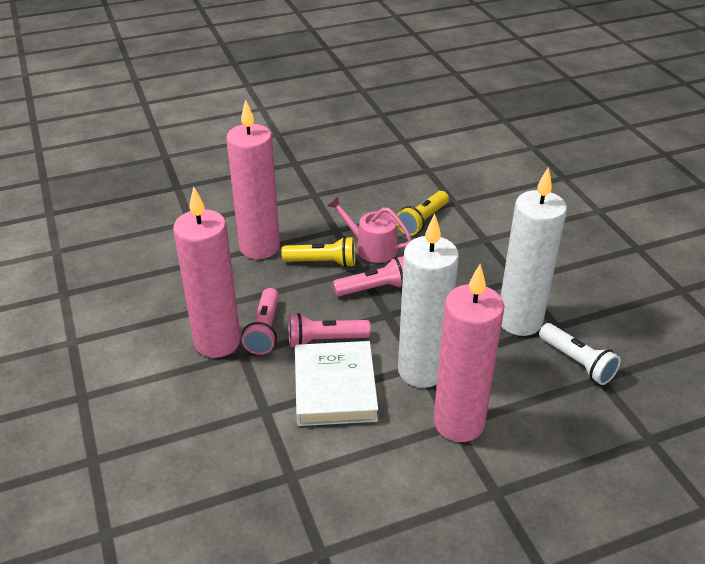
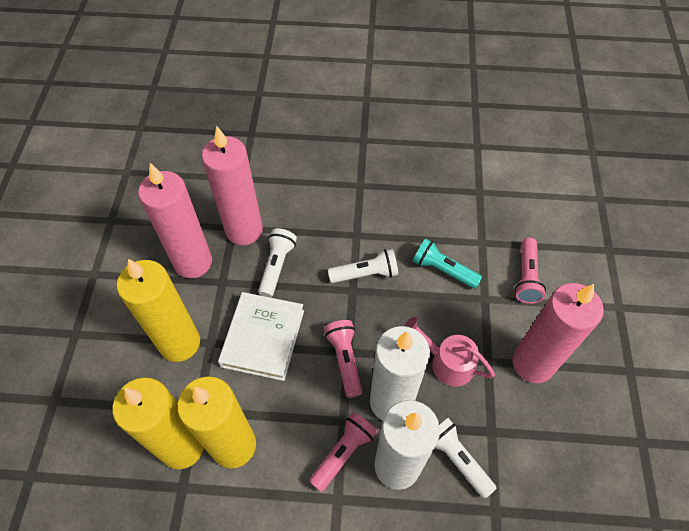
turquoise flashlight: 0 -> 1
white flashlight: 1 -> 3
yellow candle: 0 -> 3
yellow flashlight: 2 -> 0

